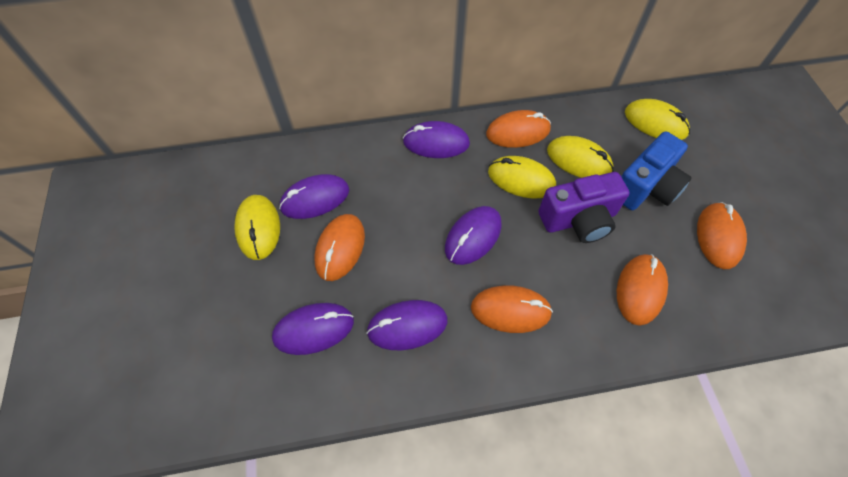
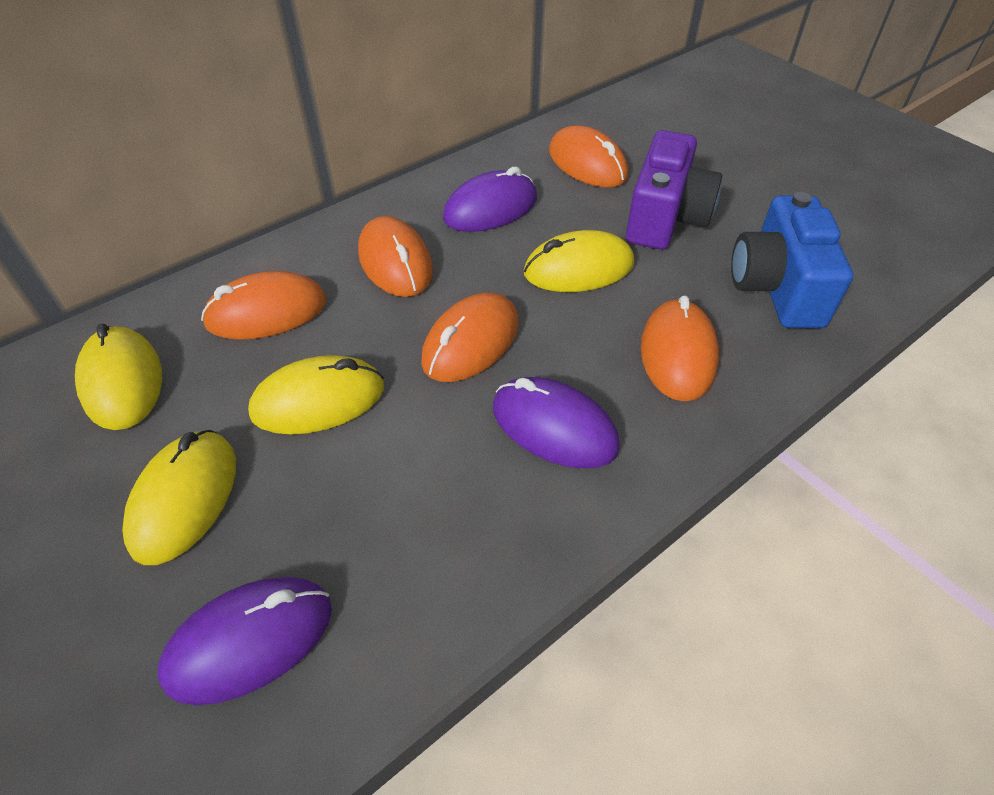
purple mouse: 5 -> 3

